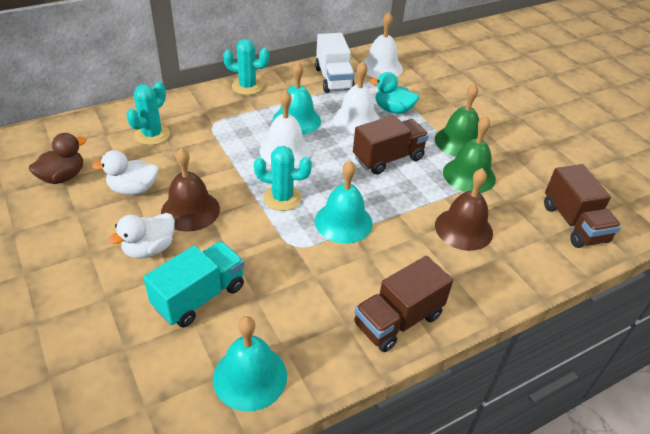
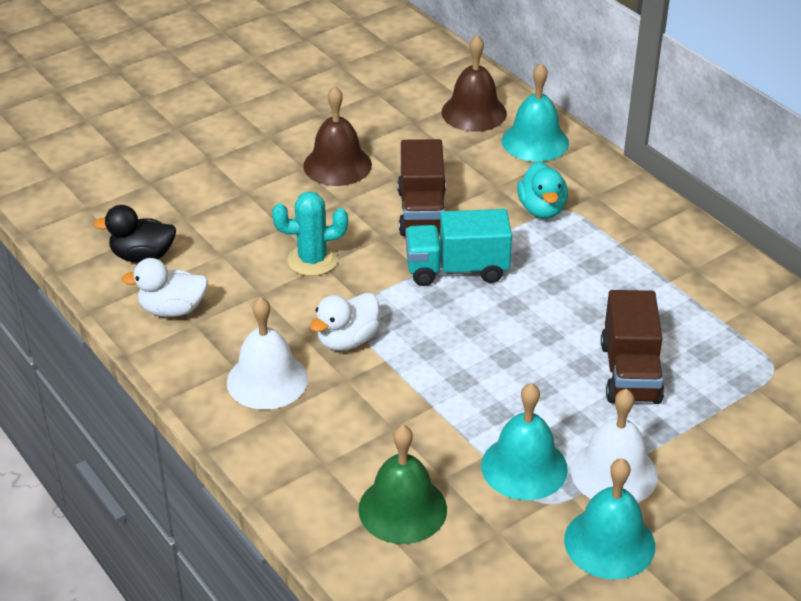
black duck: 0 -> 1
brown duck: 1 -> 0
brown truck: 3 -> 2
green bell: 2 -> 1
turquoise cactus: 3 -> 1
white bell: 3 -> 2
white truck: 1 -> 0

